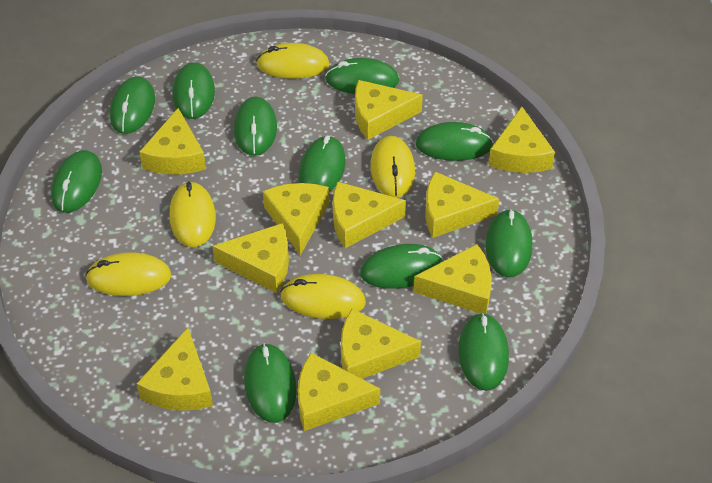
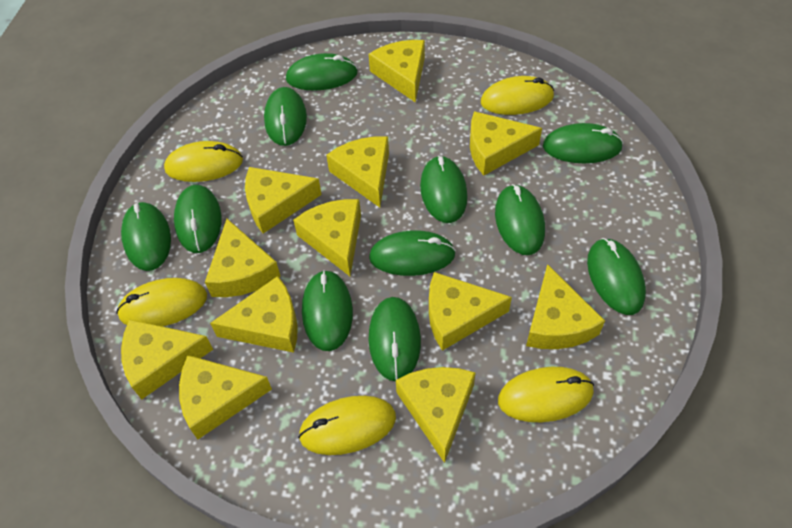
yellow cheese: 11 -> 12

